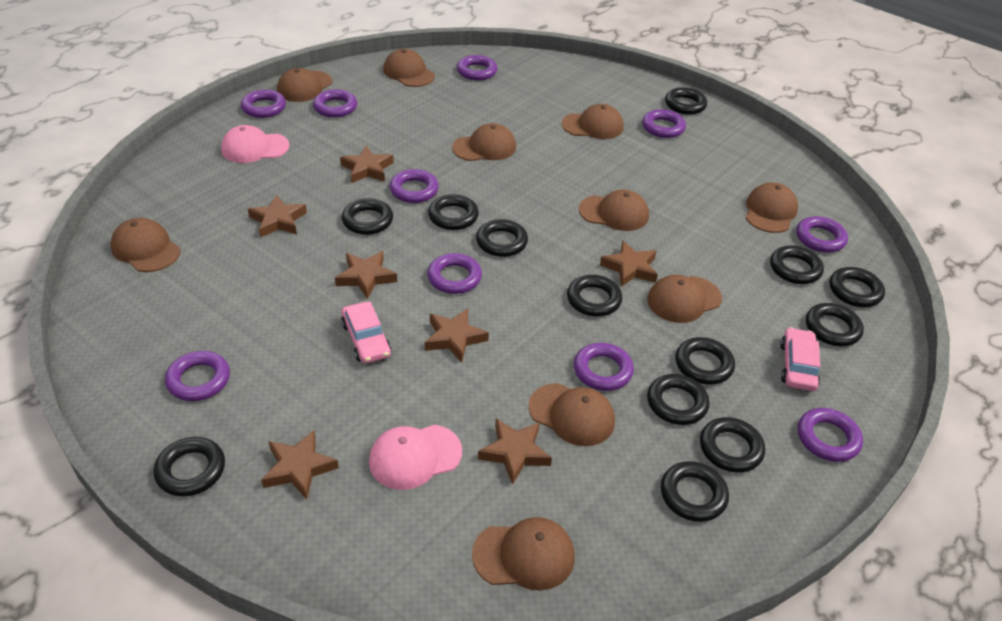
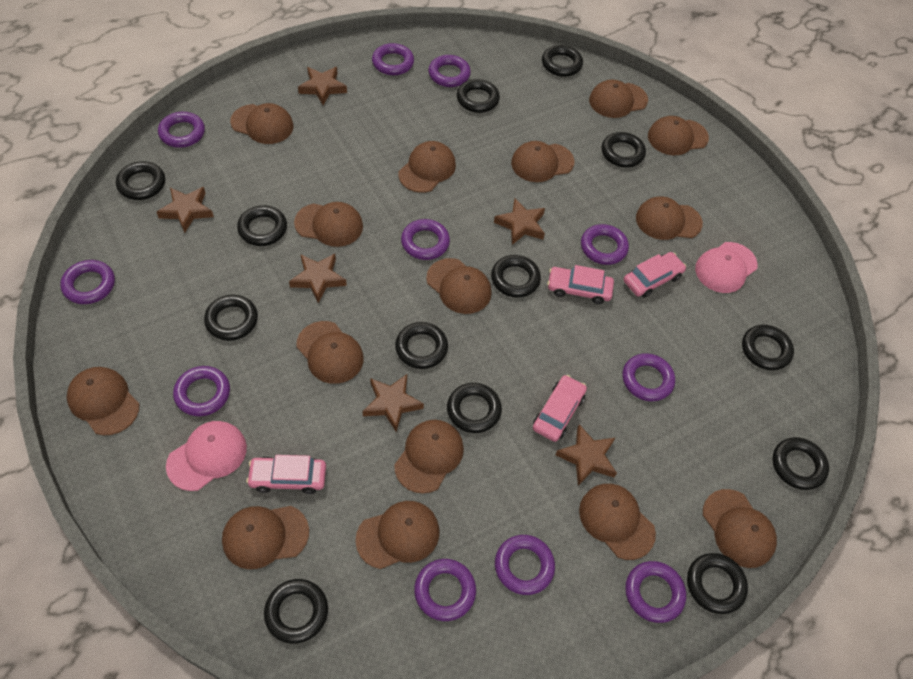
brown cap: 10 -> 15
brown star: 7 -> 6
pink car: 2 -> 4
purple ring: 10 -> 11

